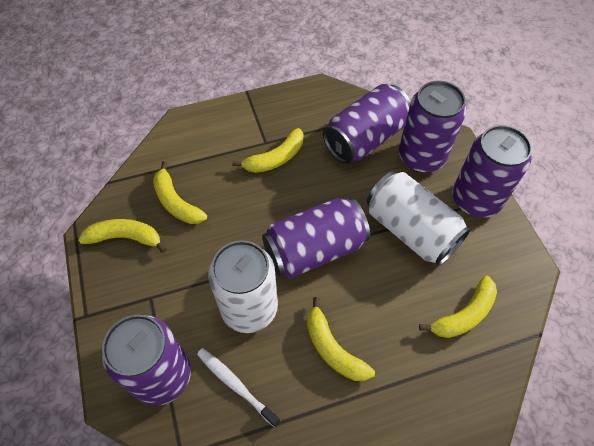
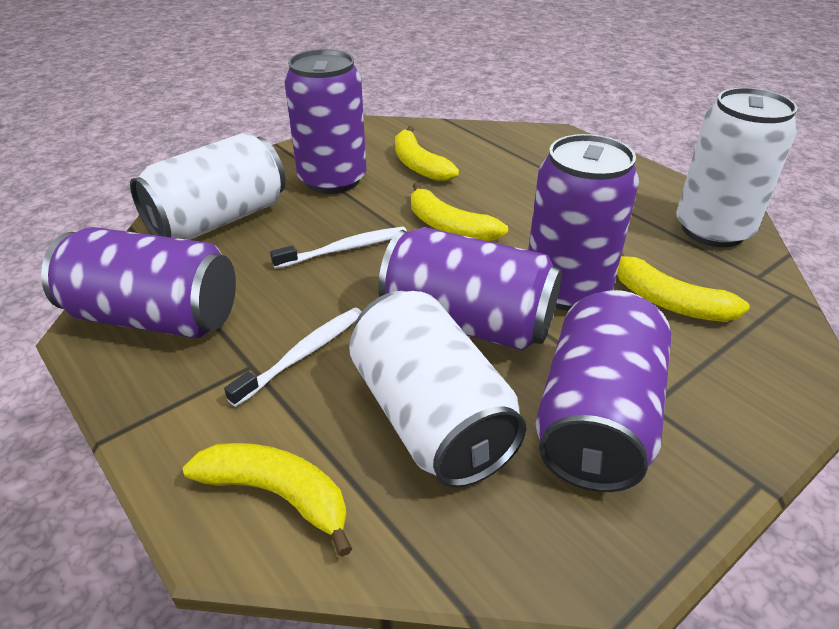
white can: 2 -> 3
white toothbrush: 1 -> 2
yellow banana: 5 -> 4

